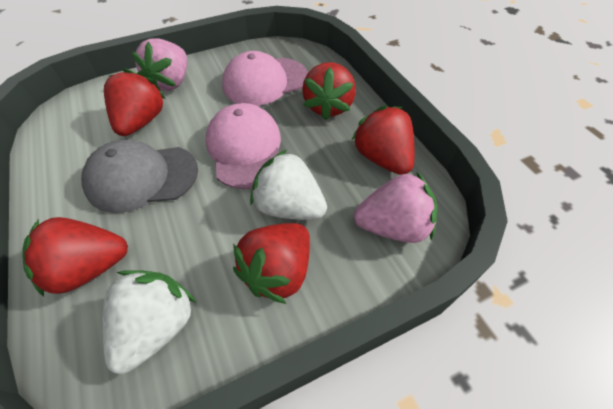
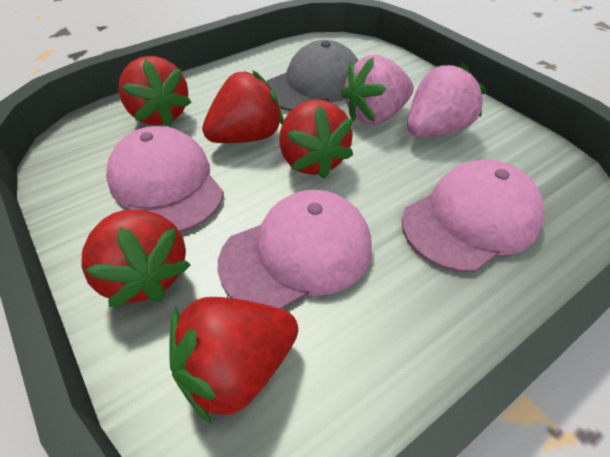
pink cap: 2 -> 3
white strawberry: 2 -> 0

